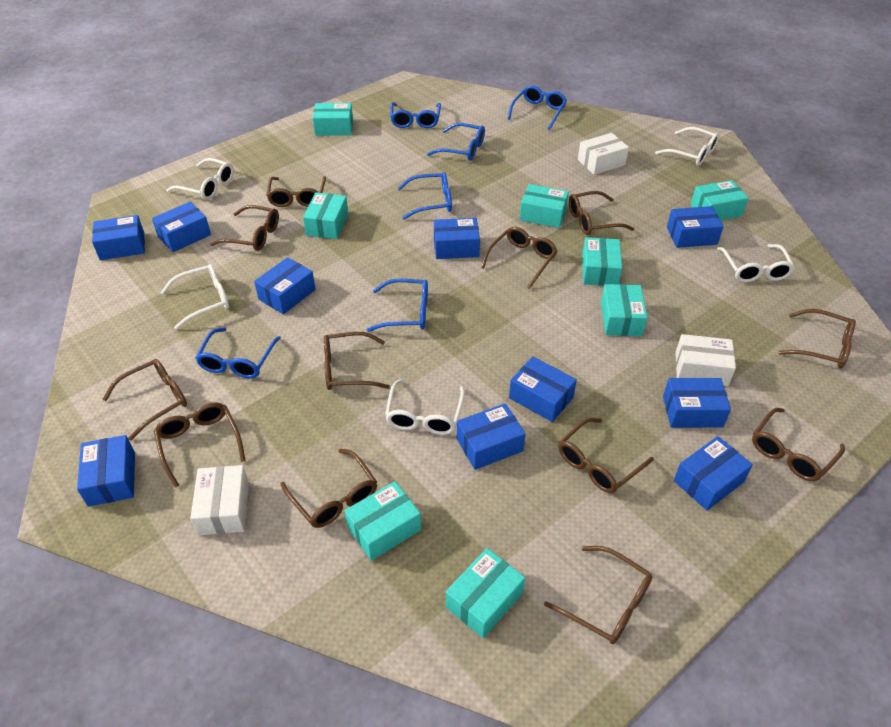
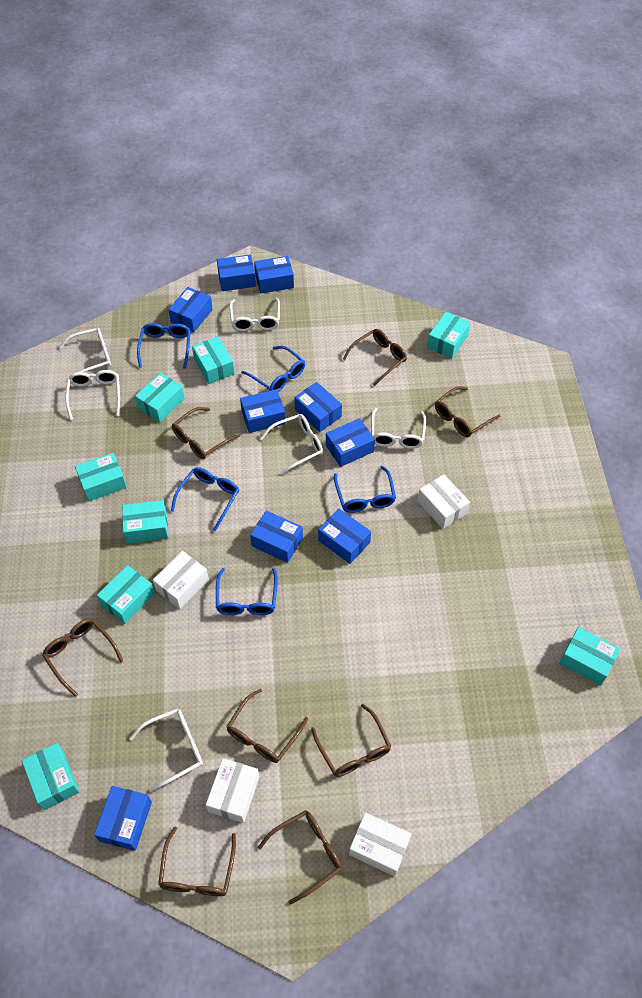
blue box: 10 -> 9
blue glasses: 6 -> 5
brown glasses: 12 -> 8
white box: 3 -> 4
white glasses: 5 -> 6

